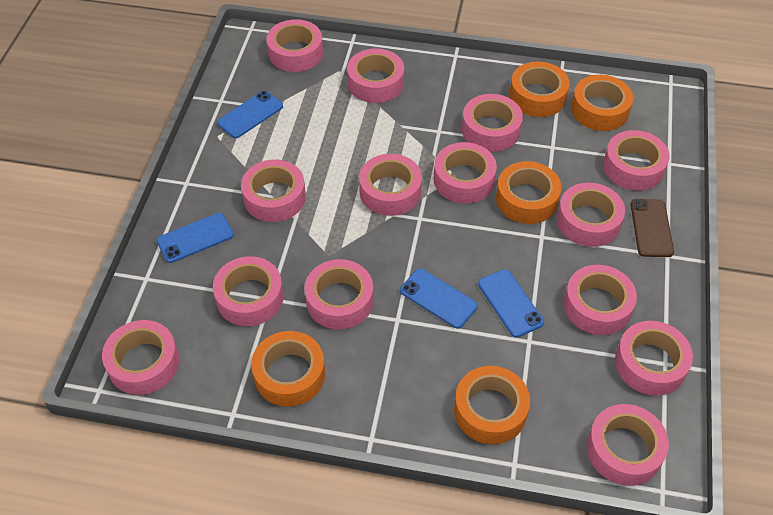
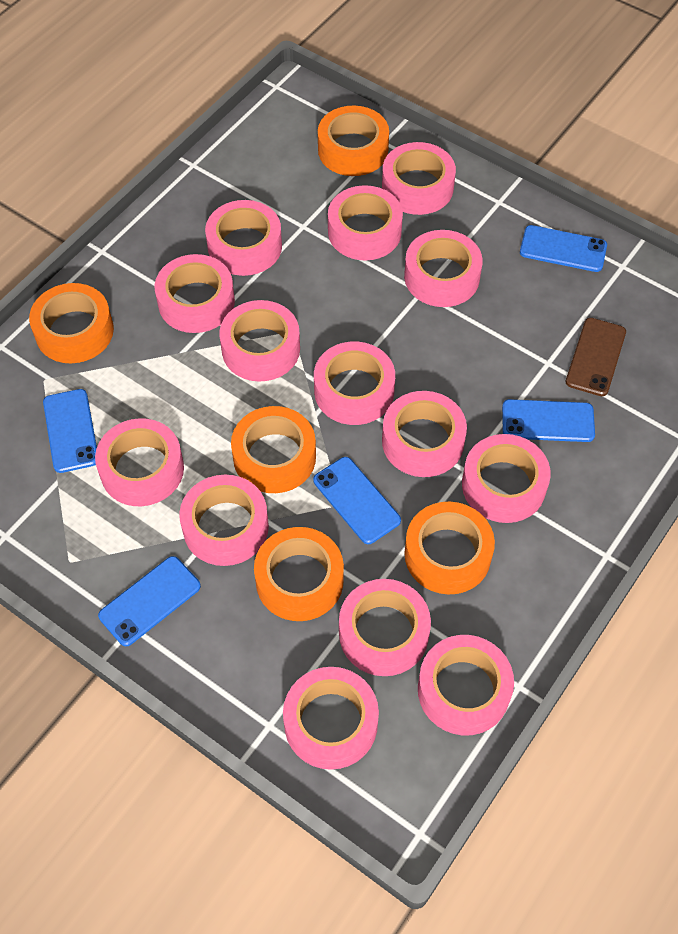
blue phone: 4 -> 5

